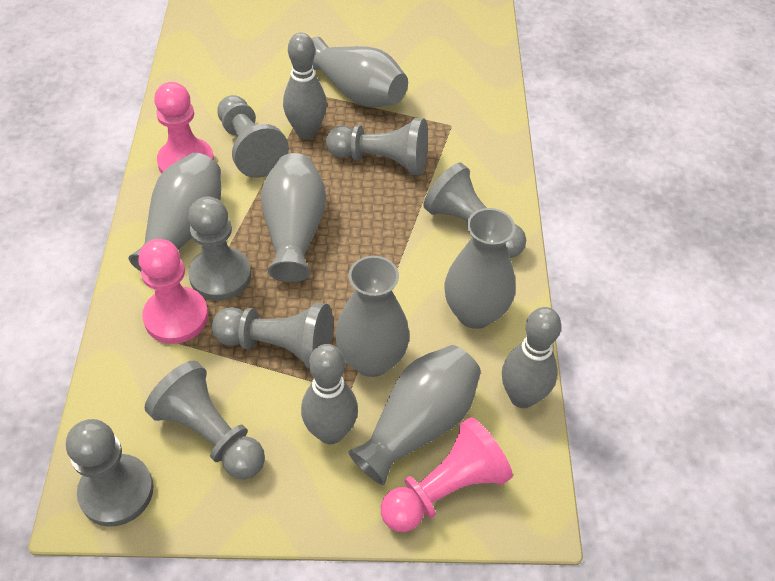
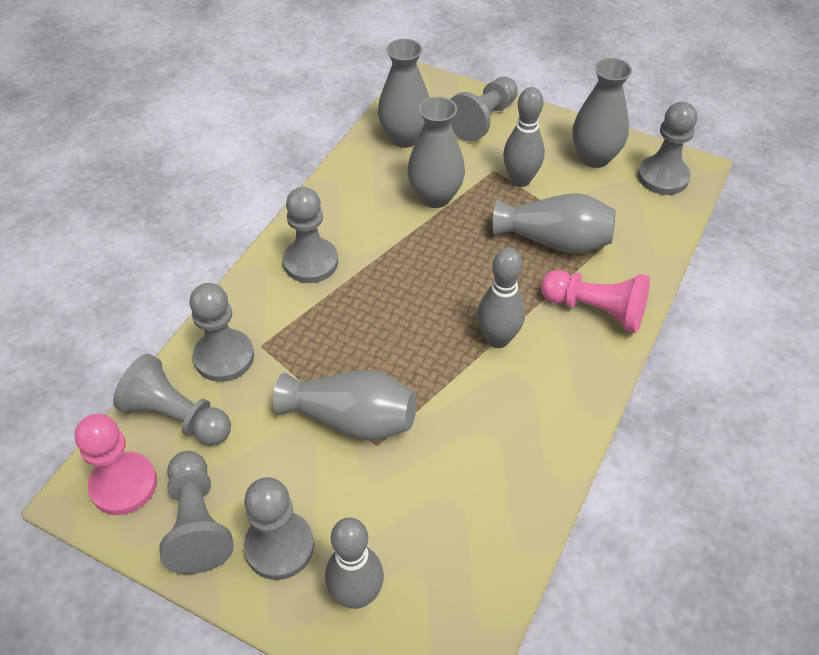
grey vase: 6 -> 5
pink pawn: 3 -> 2

